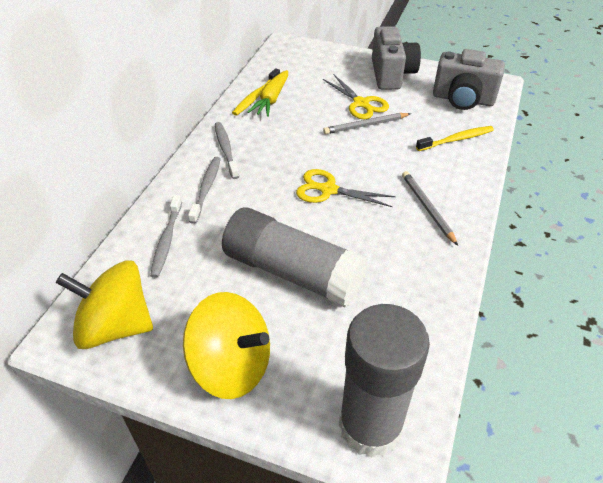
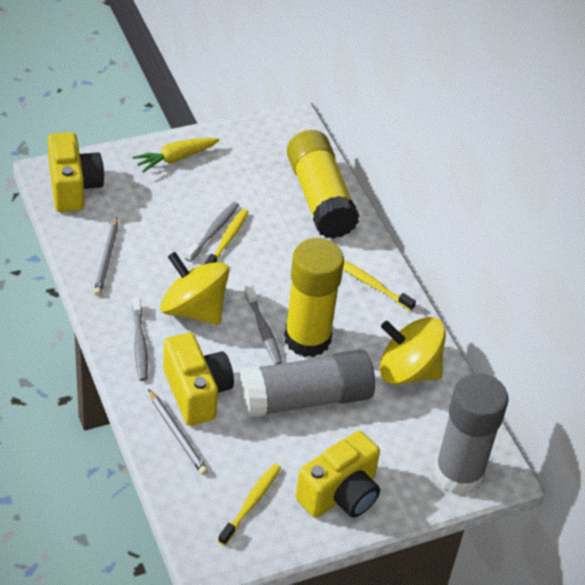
grey camera: 2 -> 0
yellow camera: 0 -> 3
yellow glue stick: 0 -> 2
yellow scissors: 2 -> 0
yellow toothbrush: 2 -> 3

